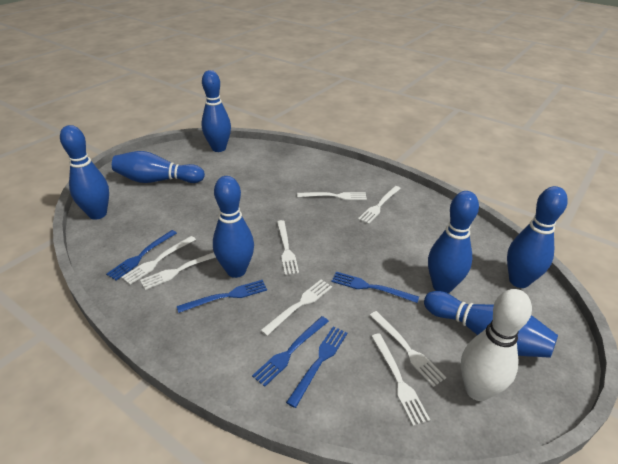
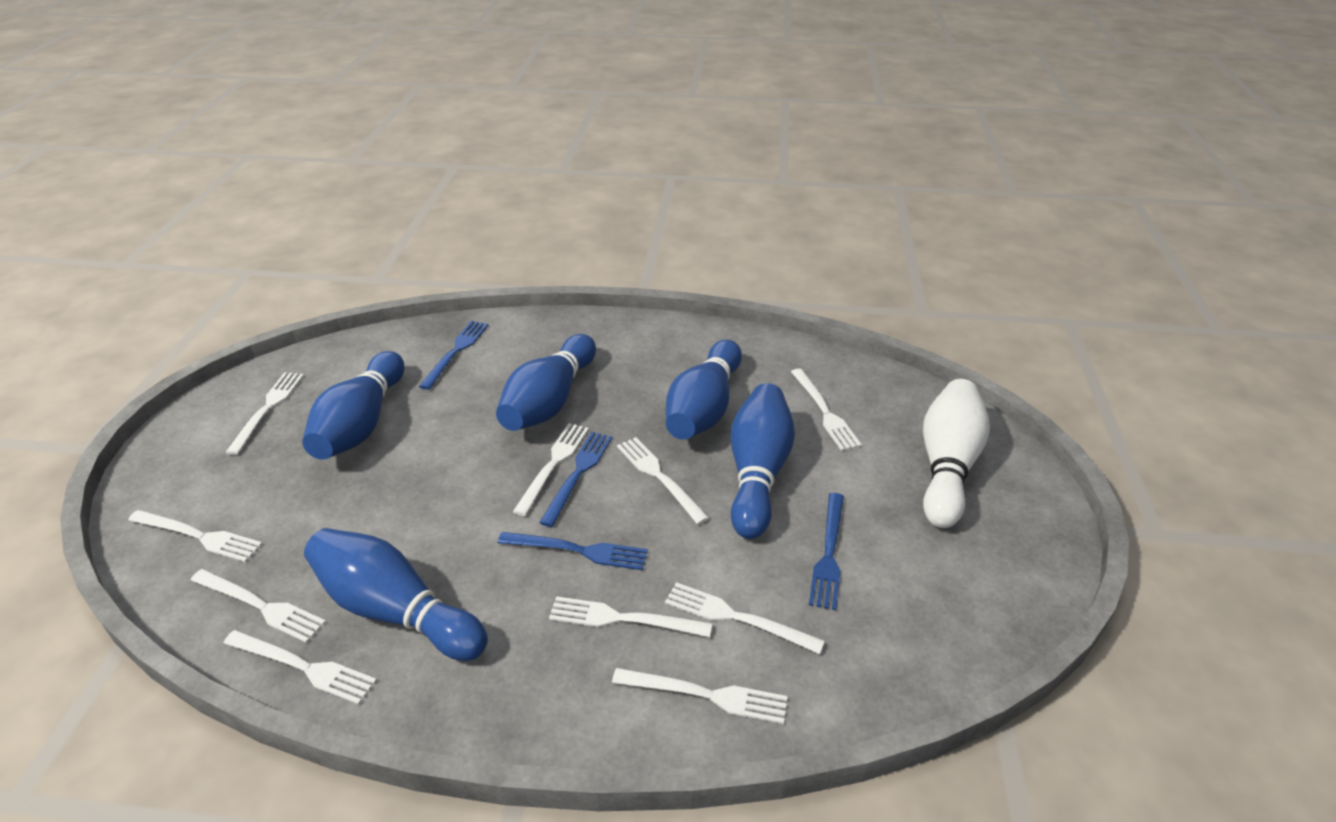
blue bowling pin: 7 -> 5
blue fork: 5 -> 4
white fork: 8 -> 10

